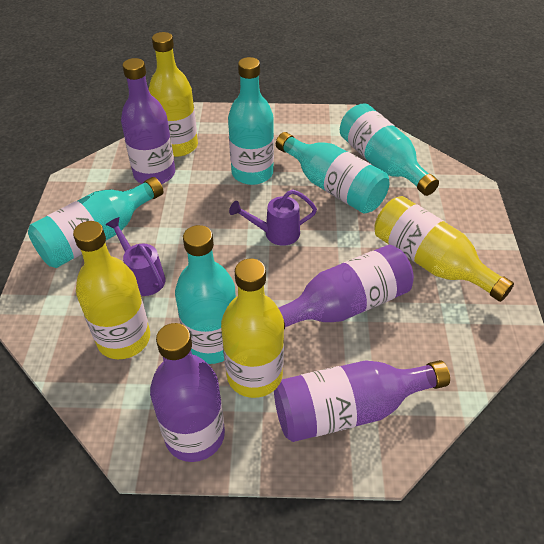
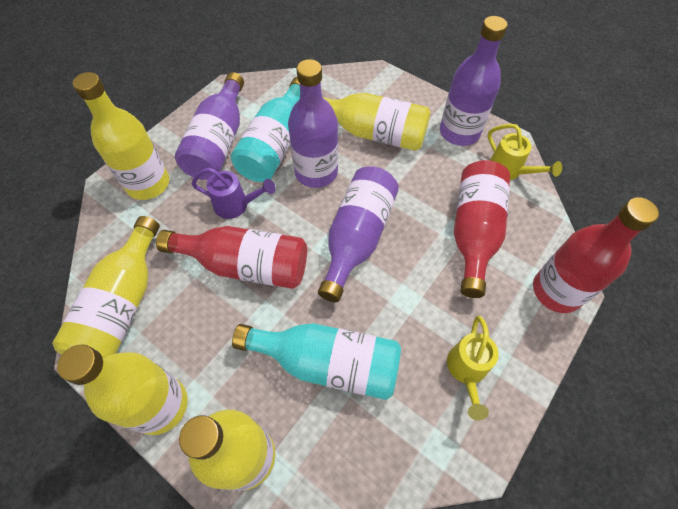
purple watering can: 2 -> 1
red bottle: 0 -> 3
turquoise bottle: 5 -> 2
yellow bottle: 4 -> 5
yellow watering can: 0 -> 2

